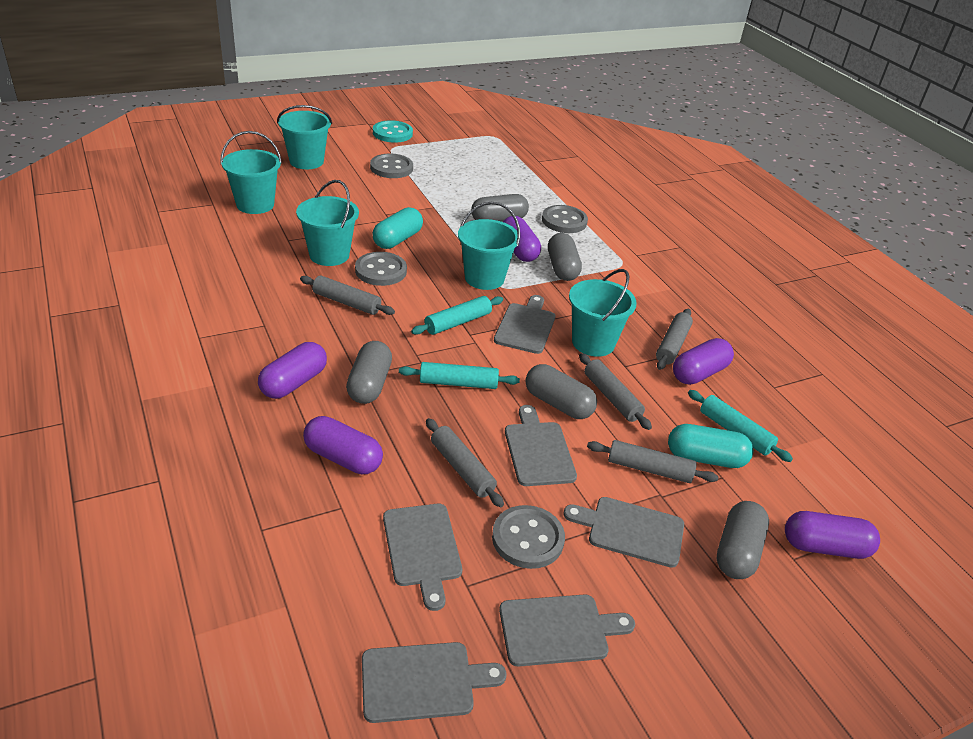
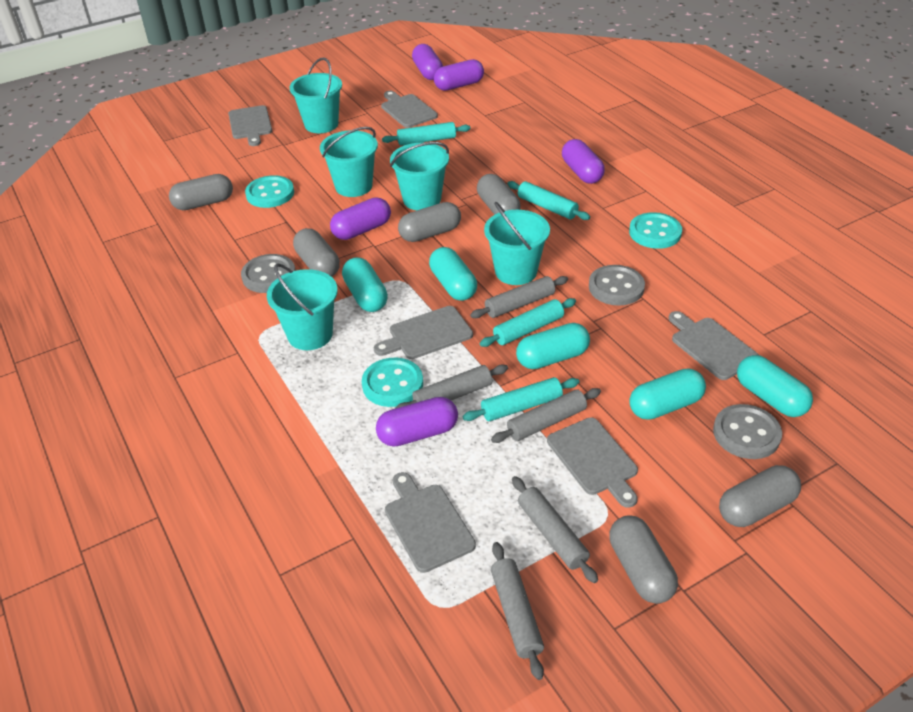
grey button: 4 -> 3
grey capsule: 5 -> 6
turquoise button: 1 -> 3
turquoise capsule: 2 -> 5
turquoise rolling pin: 3 -> 4

